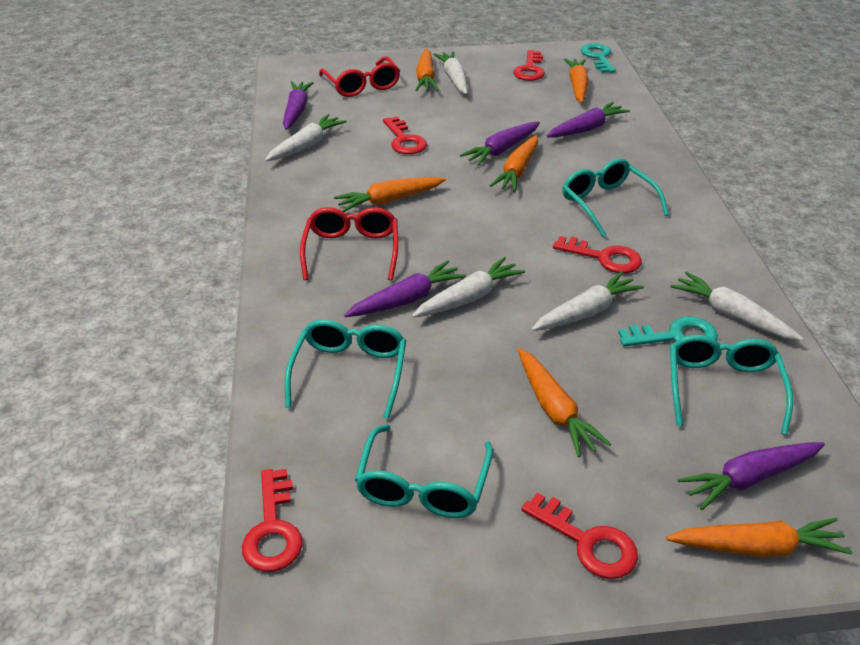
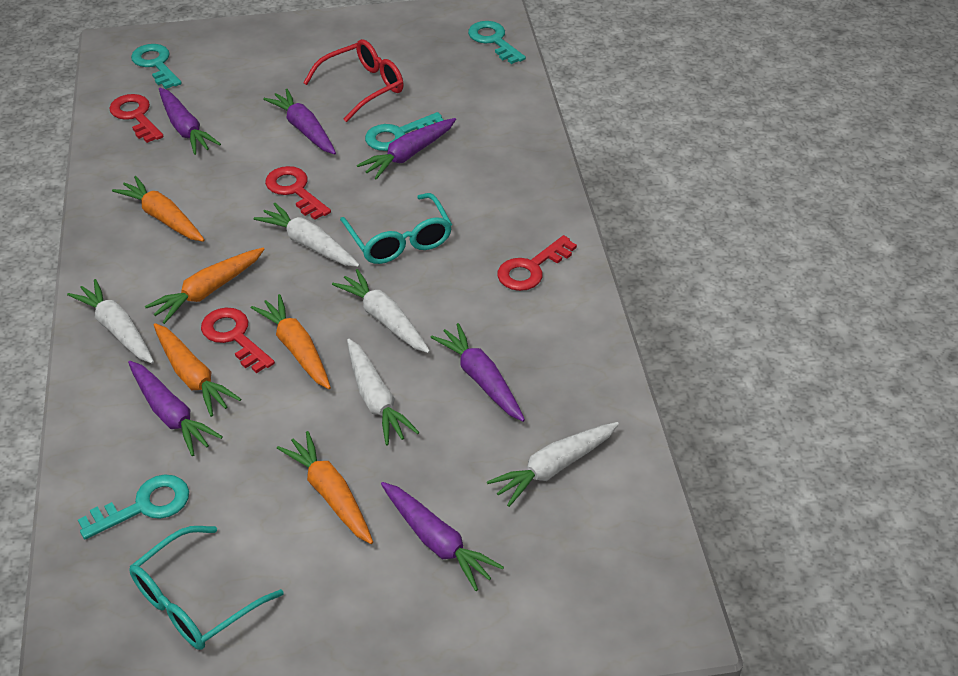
orange carrot: 6 -> 5
purple carrot: 5 -> 6
red glasses: 2 -> 1
red key: 5 -> 4
turquoise glasses: 4 -> 2
turquoise key: 2 -> 4

